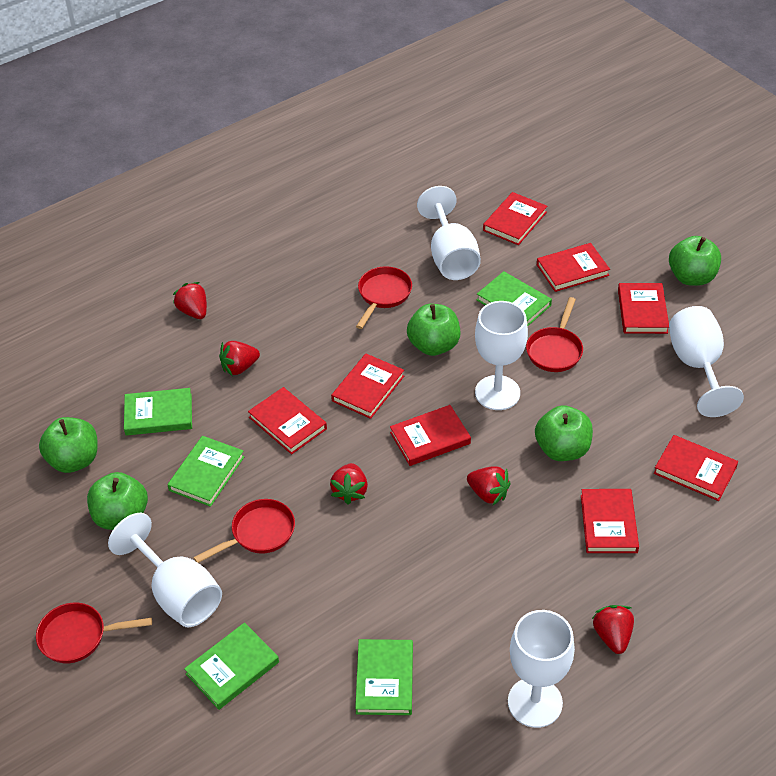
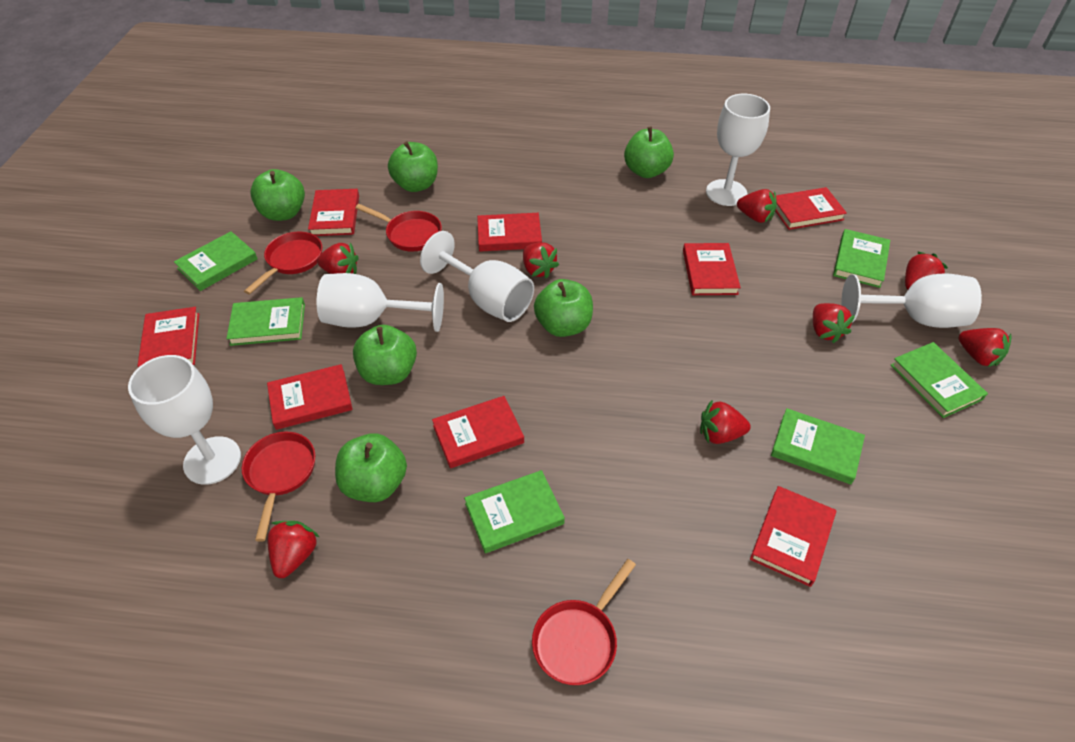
green apple: 5 -> 6
green book: 5 -> 6
red strawberry: 5 -> 8

